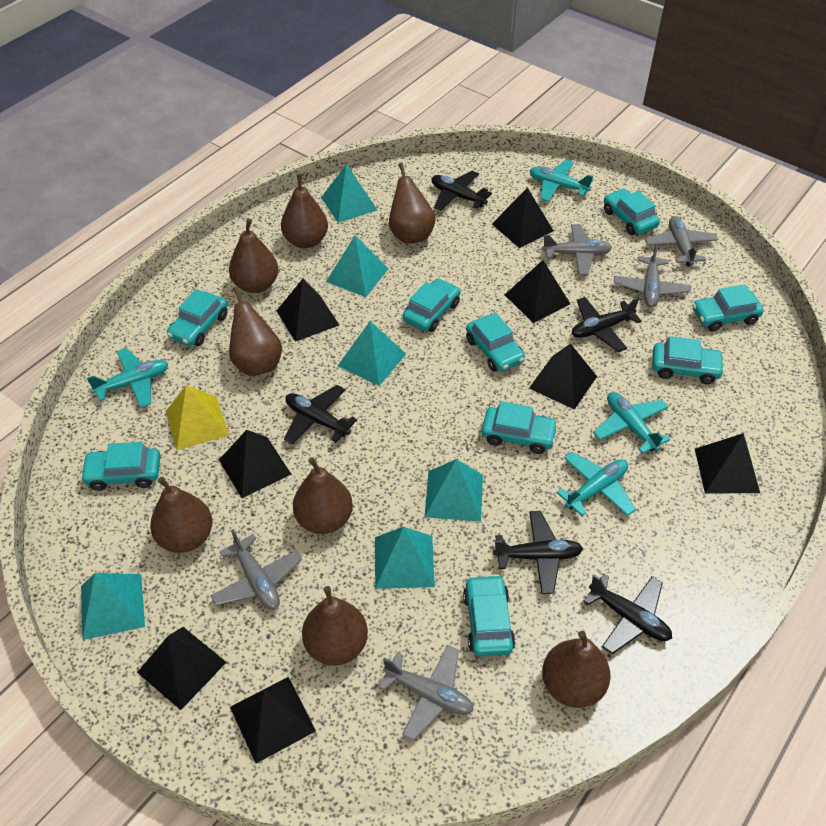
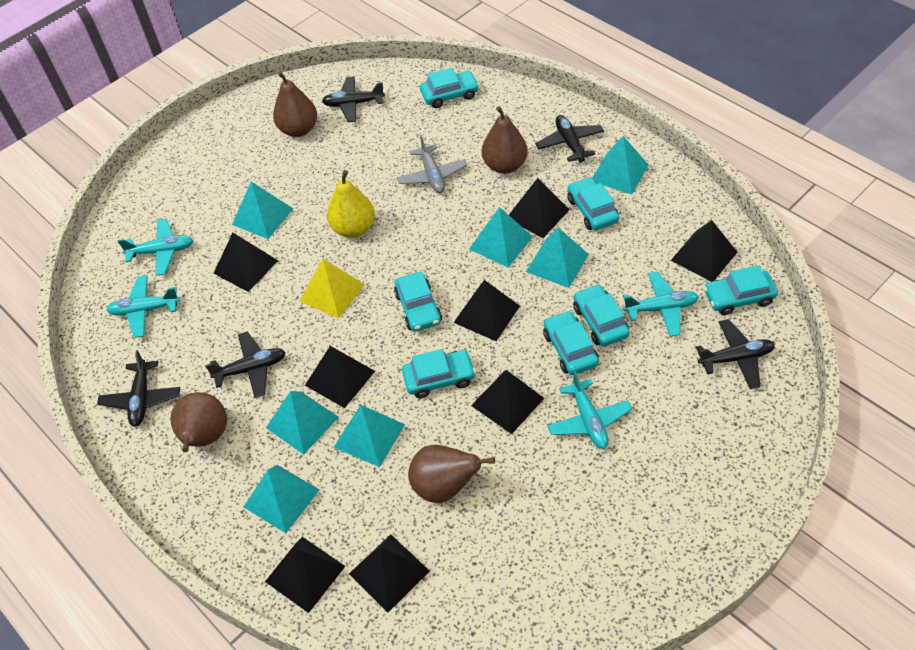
brown pear: 8 -> 4
grey plane: 5 -> 1
turquoise car: 9 -> 7
turquoise pyramid: 6 -> 7
yellow pear: 0 -> 1

